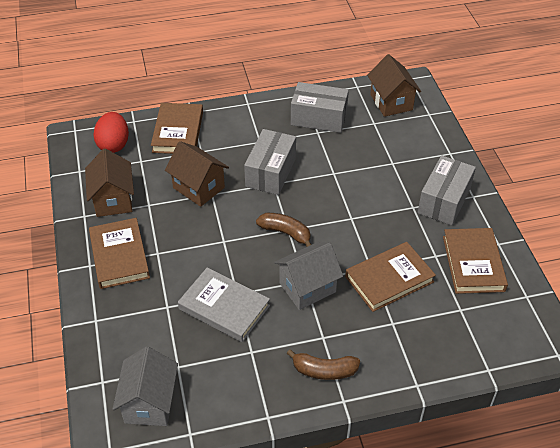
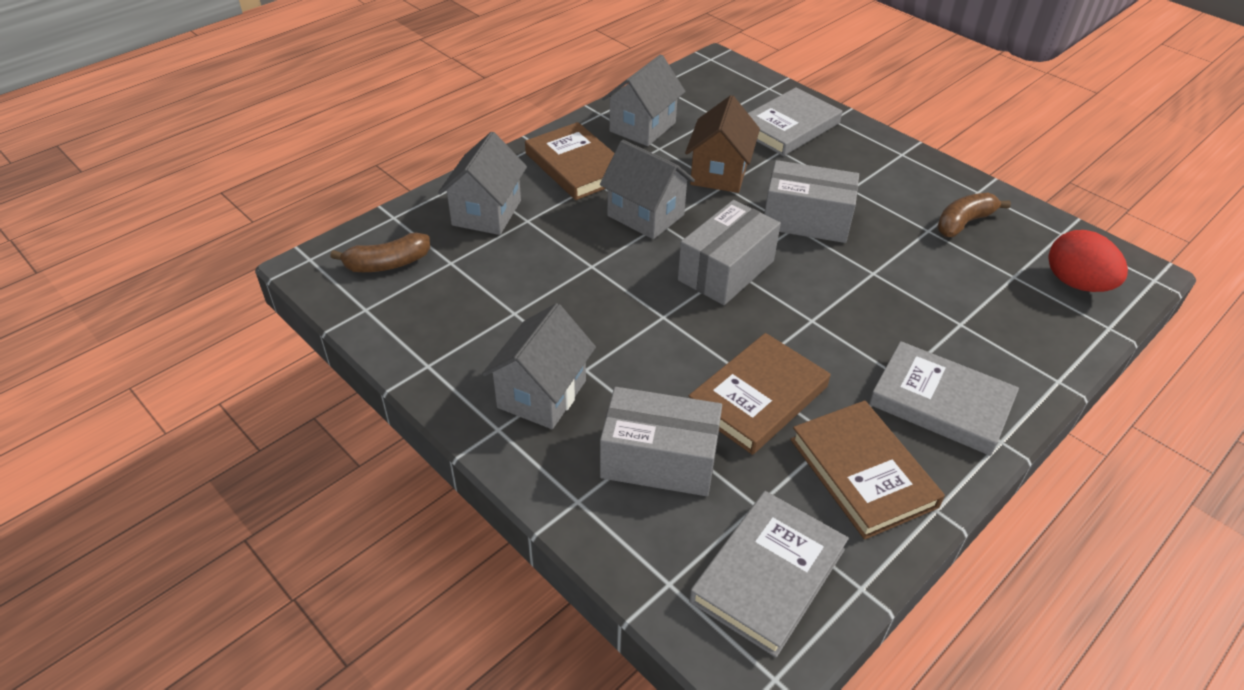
brown book: 4 -> 3
brown house: 3 -> 1
grey book: 1 -> 3
grey house: 2 -> 4

